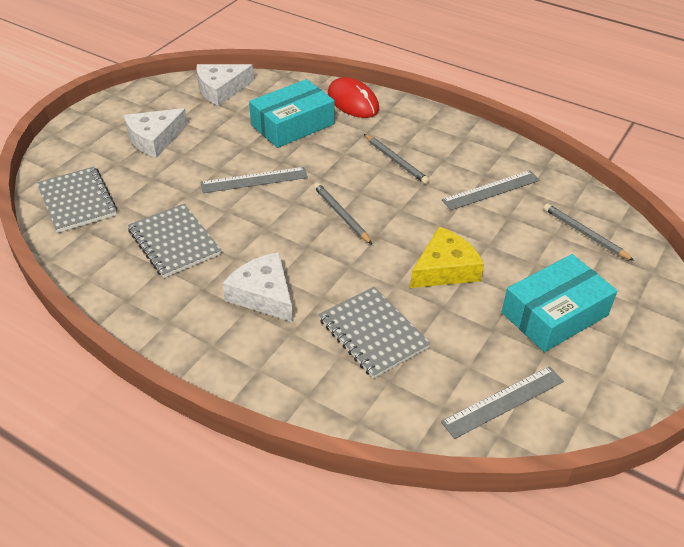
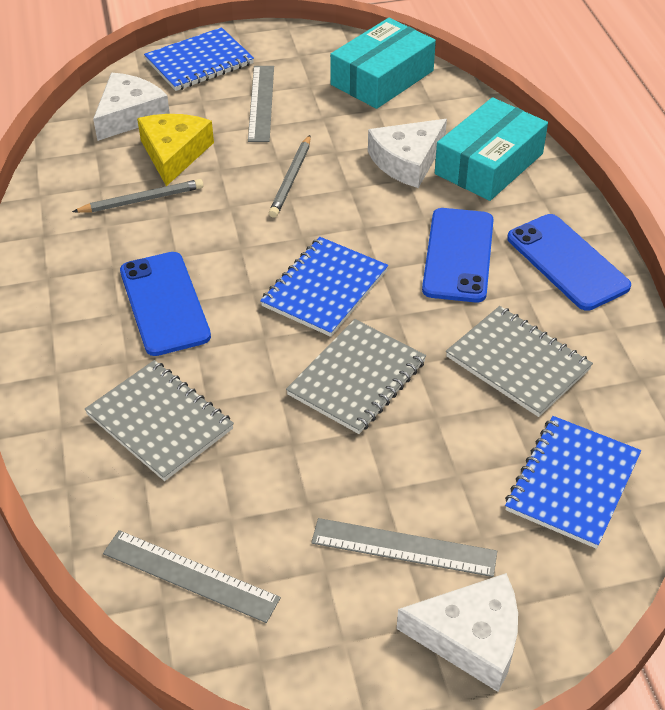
blue notebook: 0 -> 3
blue phone: 0 -> 3
grey pencil: 3 -> 2
red mouse: 1 -> 0

